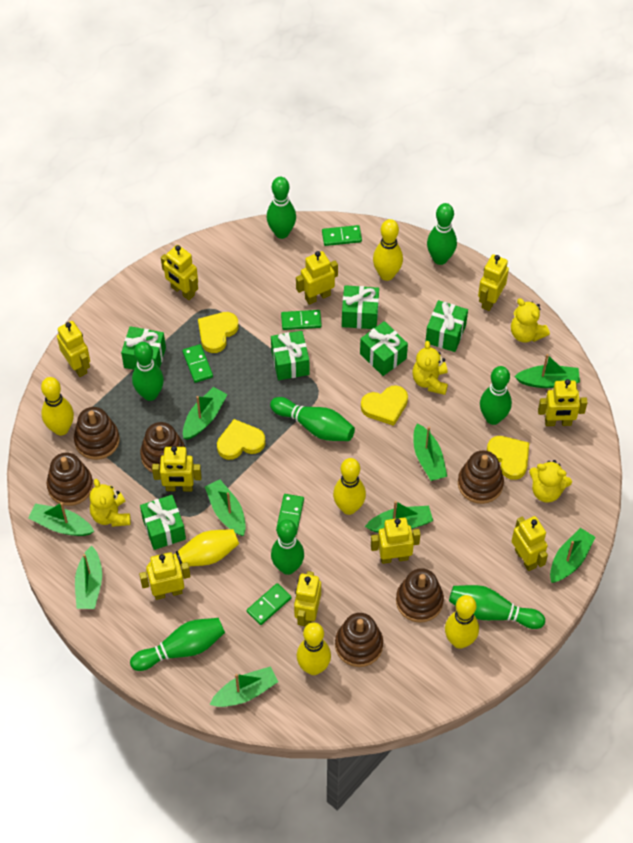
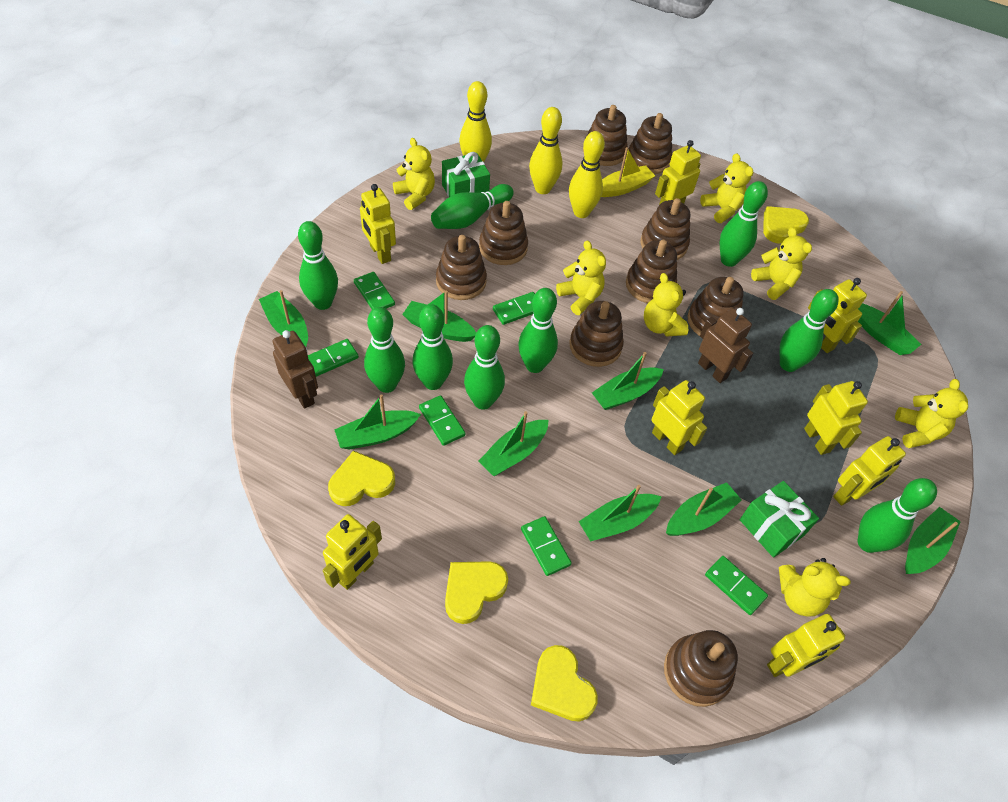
brown robot: 0 -> 2
brown stacking toy: 6 -> 9
green bowling pin: 8 -> 9
green domino: 5 -> 6
green gift: 6 -> 2
yellow boat: 0 -> 1
yellow bowling pin: 6 -> 3
yellow robot: 10 -> 8
yellow teddy bear: 4 -> 7

